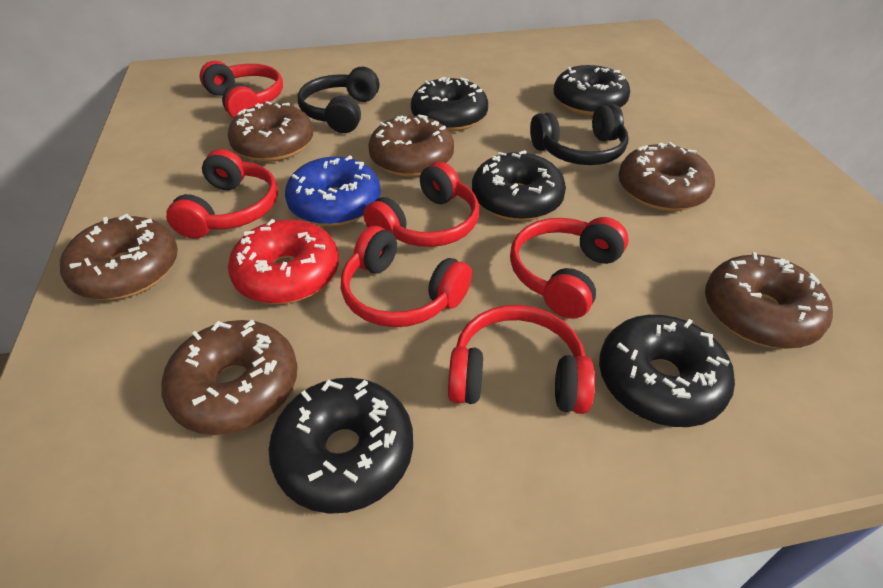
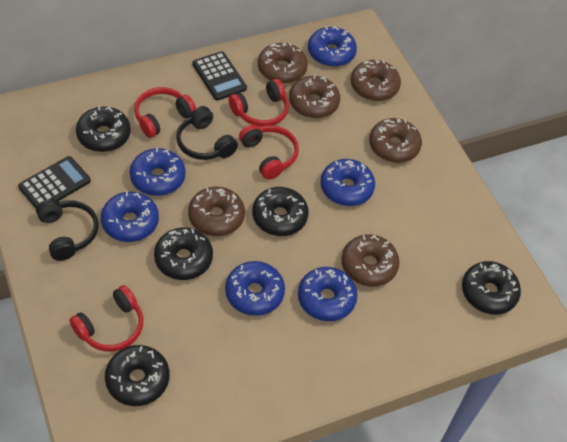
black calculator: 0 -> 2
blue donut: 1 -> 6
red donut: 1 -> 0
red headphones: 6 -> 4

